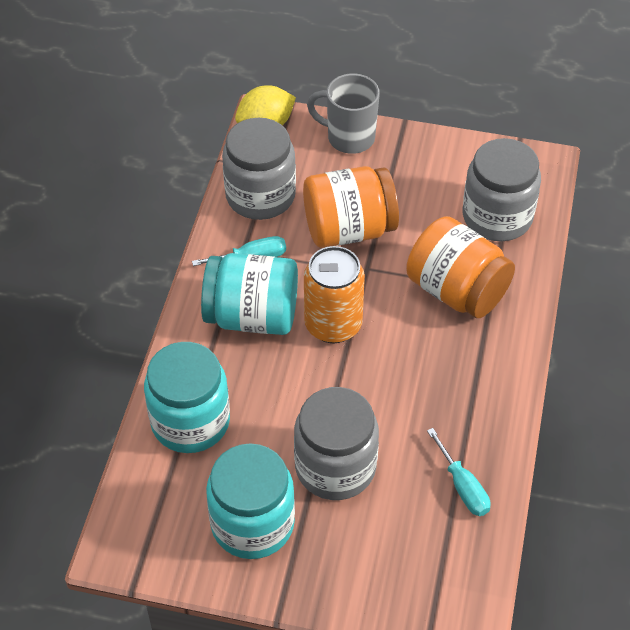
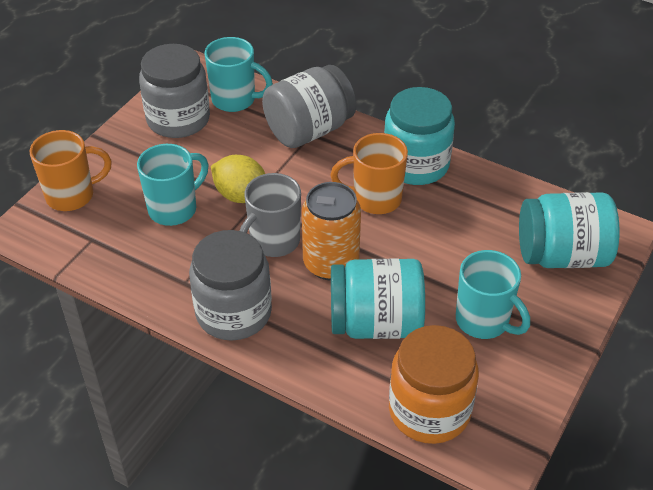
orange jar: 2 -> 1
orange mug: 0 -> 2
turquoise mug: 0 -> 3
turquoise screwdriver: 2 -> 0

